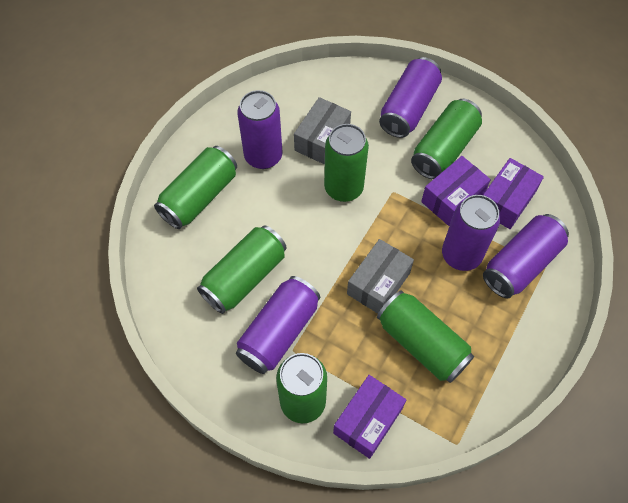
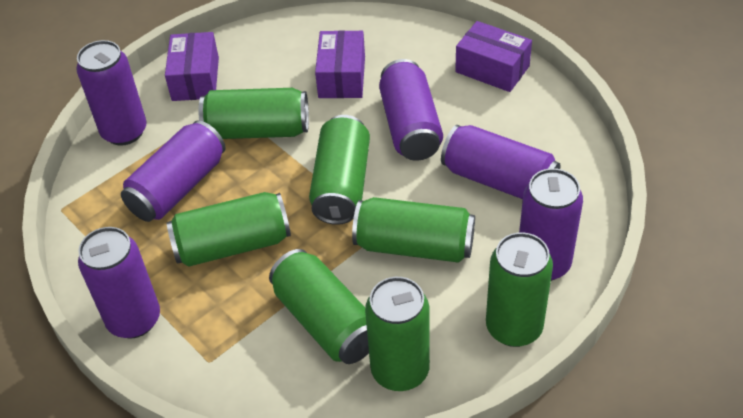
green can: 6 -> 7
grey box: 2 -> 0
purple can: 5 -> 6

